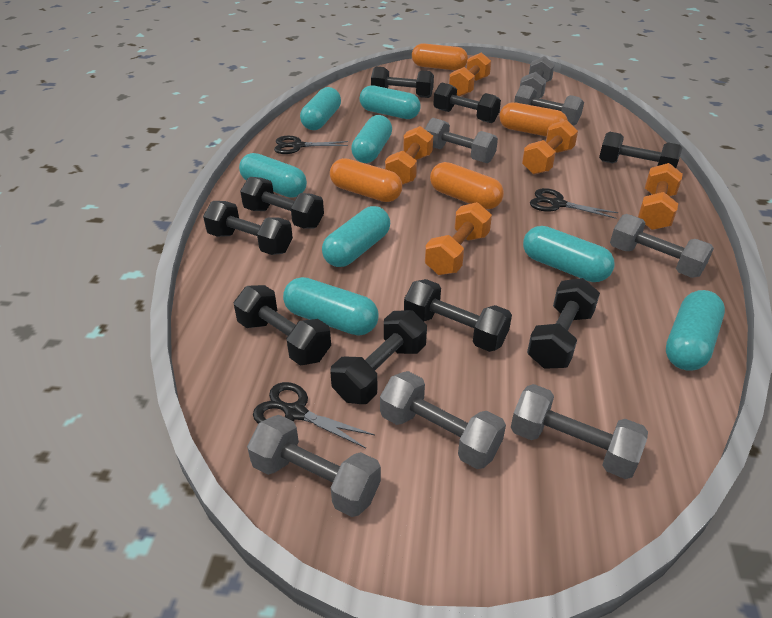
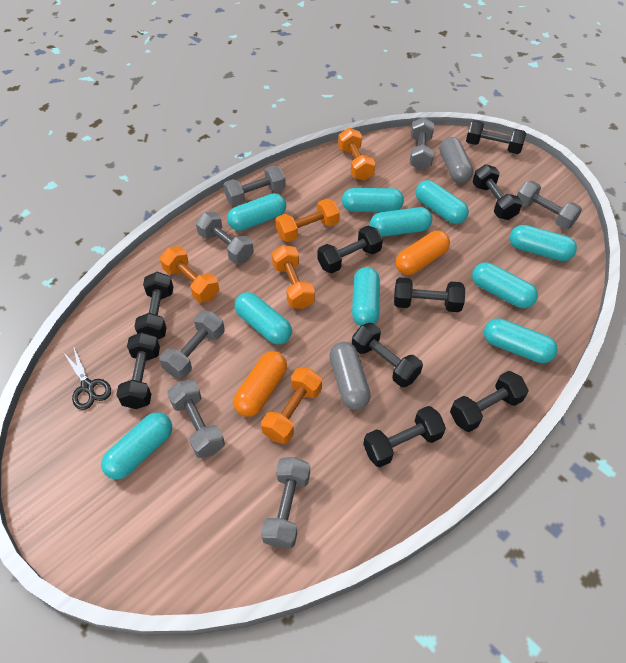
black scissors: 3 -> 1
grey capsule: 0 -> 2
orange capsule: 4 -> 2
turquoise capsule: 8 -> 10

